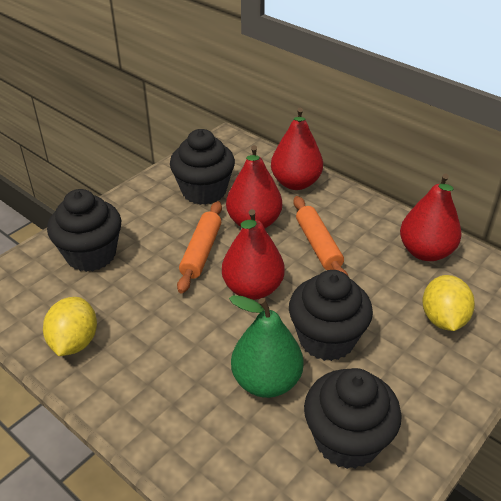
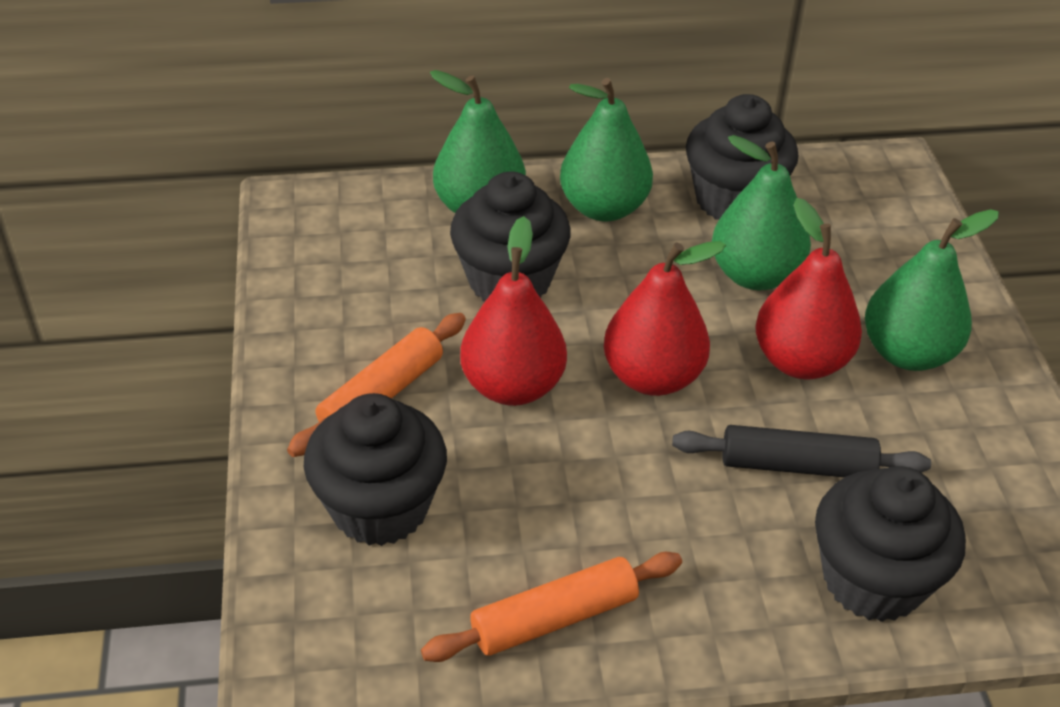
black rolling pin: 0 -> 1
green pear: 1 -> 4
red pear: 4 -> 3
yellow lemon: 2 -> 0

